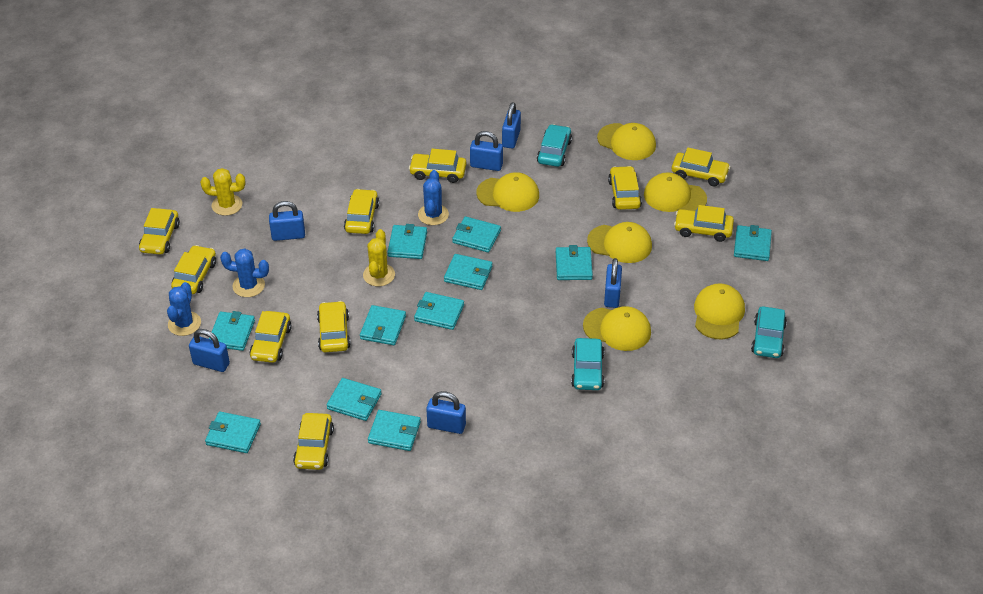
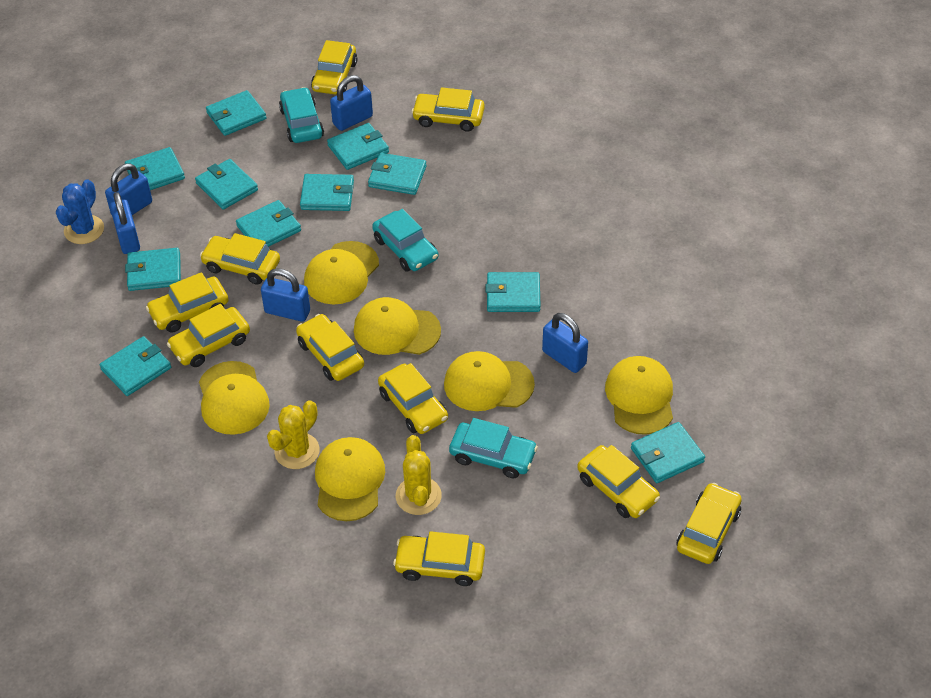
blue cactus: 3 -> 1
blue padlock: 6 -> 5

